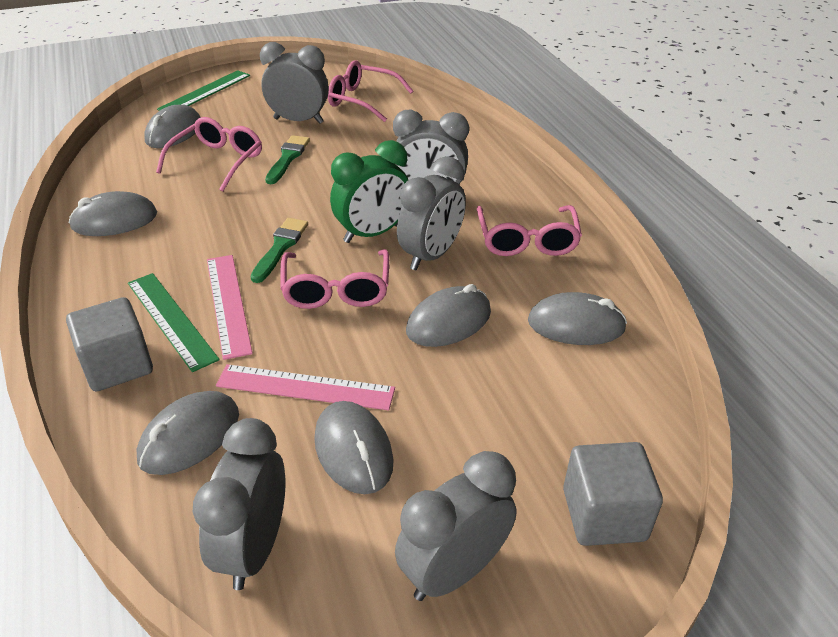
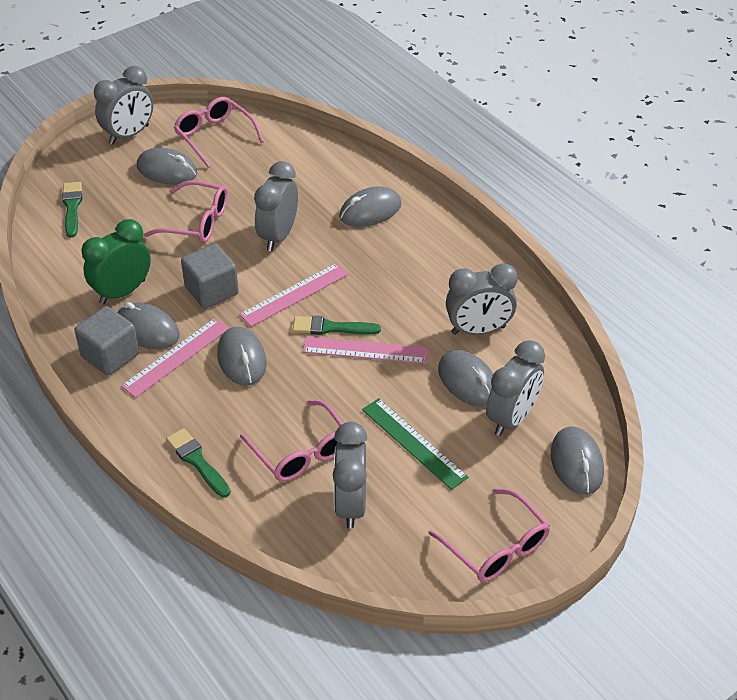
green brush: 2 -> 3
green ruler: 2 -> 1
pink ruler: 2 -> 3

